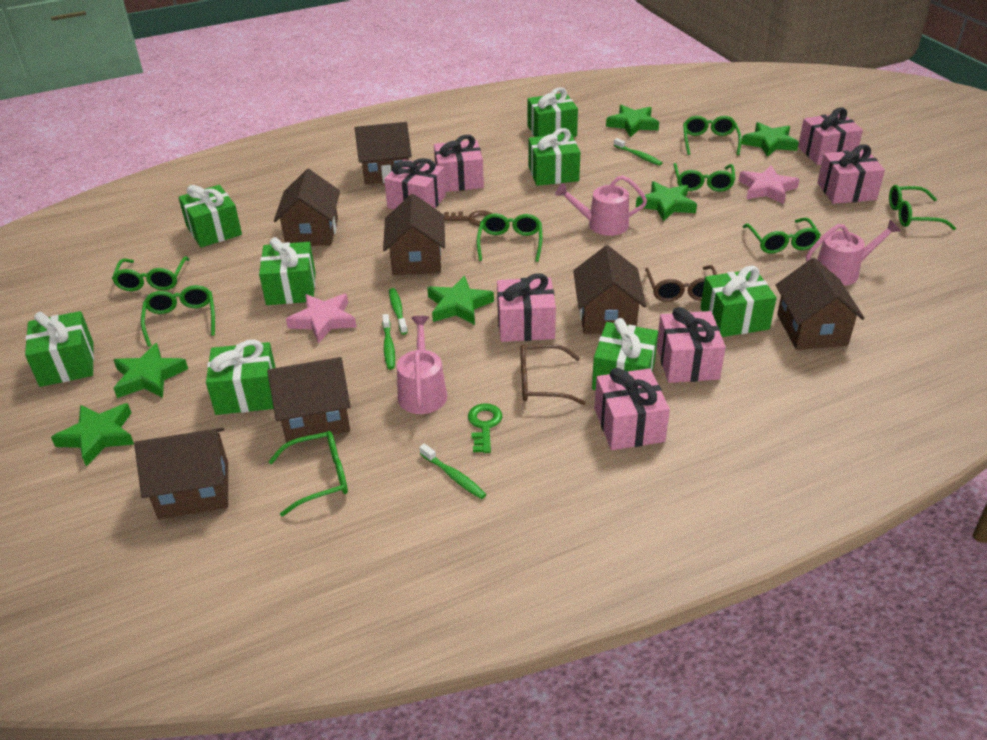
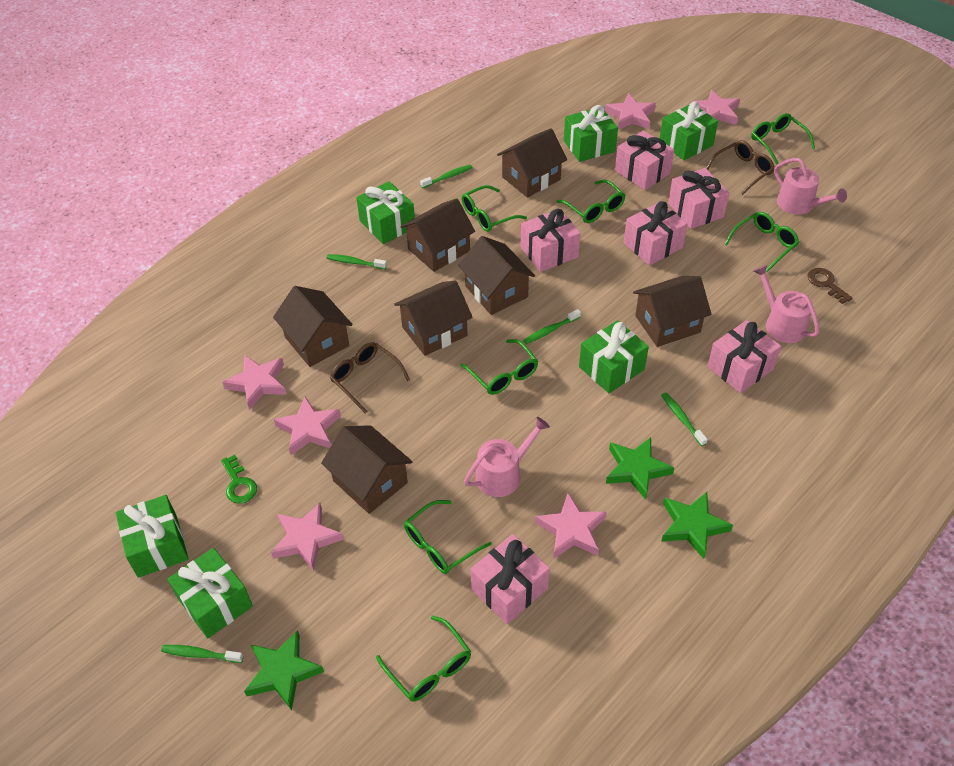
green gift: 8 -> 6
green glasses: 8 -> 7
green star: 6 -> 3
green toothbrush: 4 -> 5
pink gift: 7 -> 6
pink star: 2 -> 6

